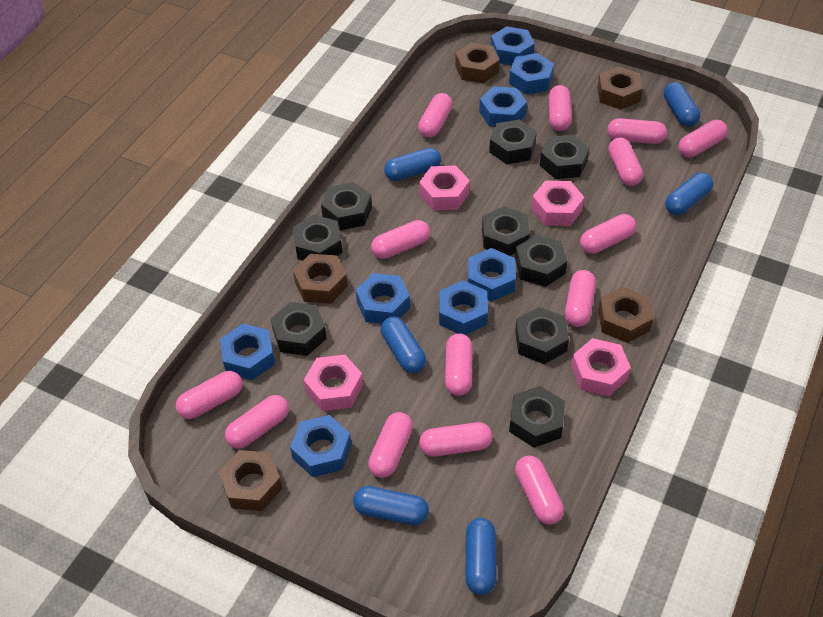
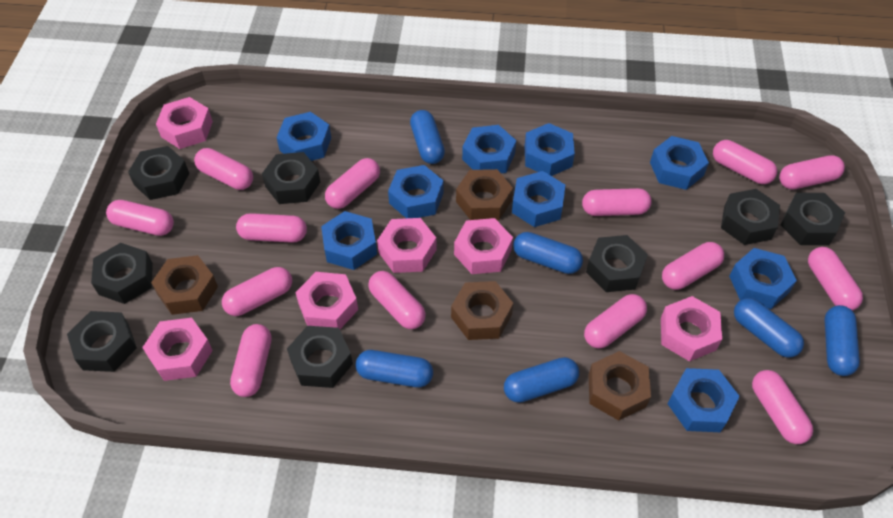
black nut: 9 -> 8
blue nut: 8 -> 9
brown nut: 5 -> 4
pink nut: 4 -> 6

